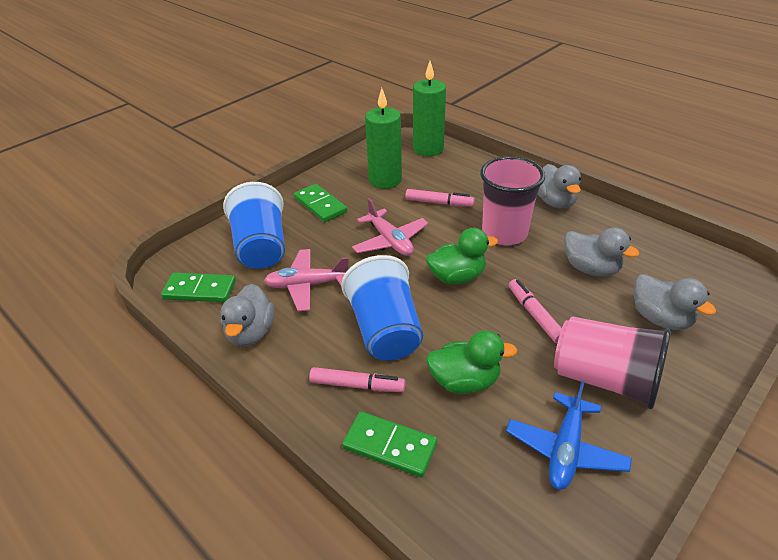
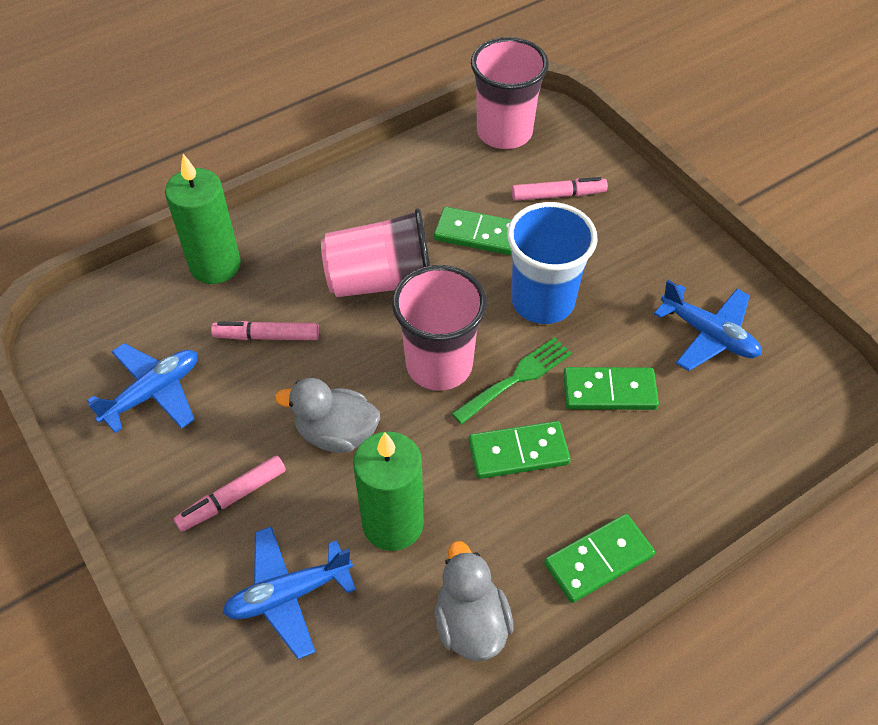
blue cup: 2 -> 1
blue plane: 1 -> 3
green domino: 3 -> 4
green duck: 2 -> 0
green fork: 0 -> 1
grey duck: 4 -> 2
pink cup: 2 -> 3
pink plane: 2 -> 0

